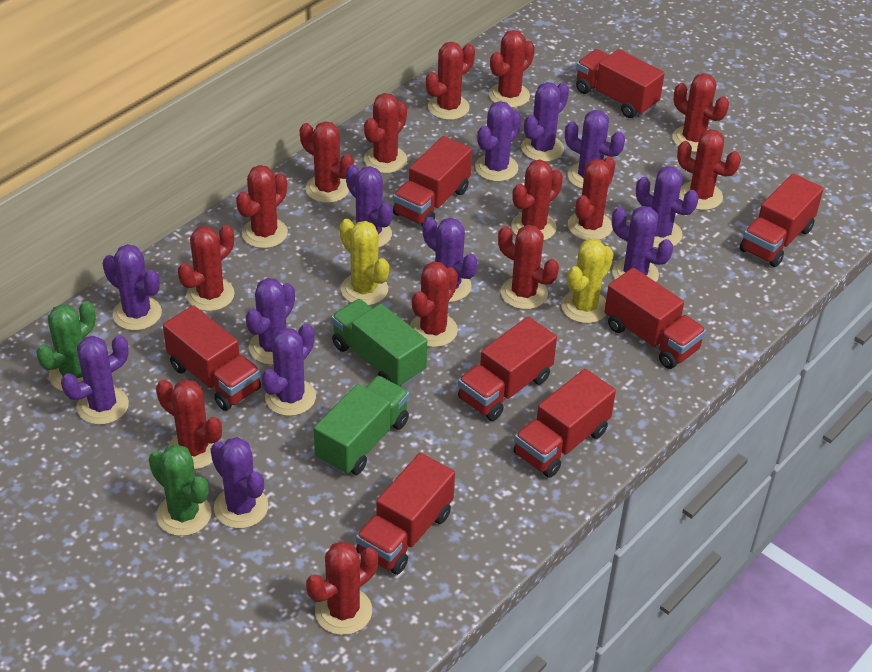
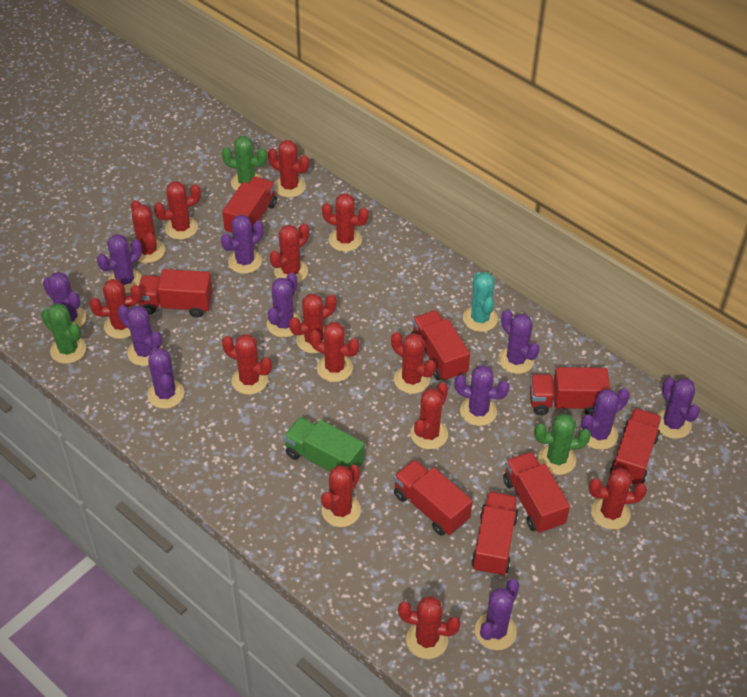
green cactus: 2 -> 3
green truck: 2 -> 1
purple cactus: 12 -> 11
turquoise cactus: 0 -> 1
yellow cactus: 2 -> 0

